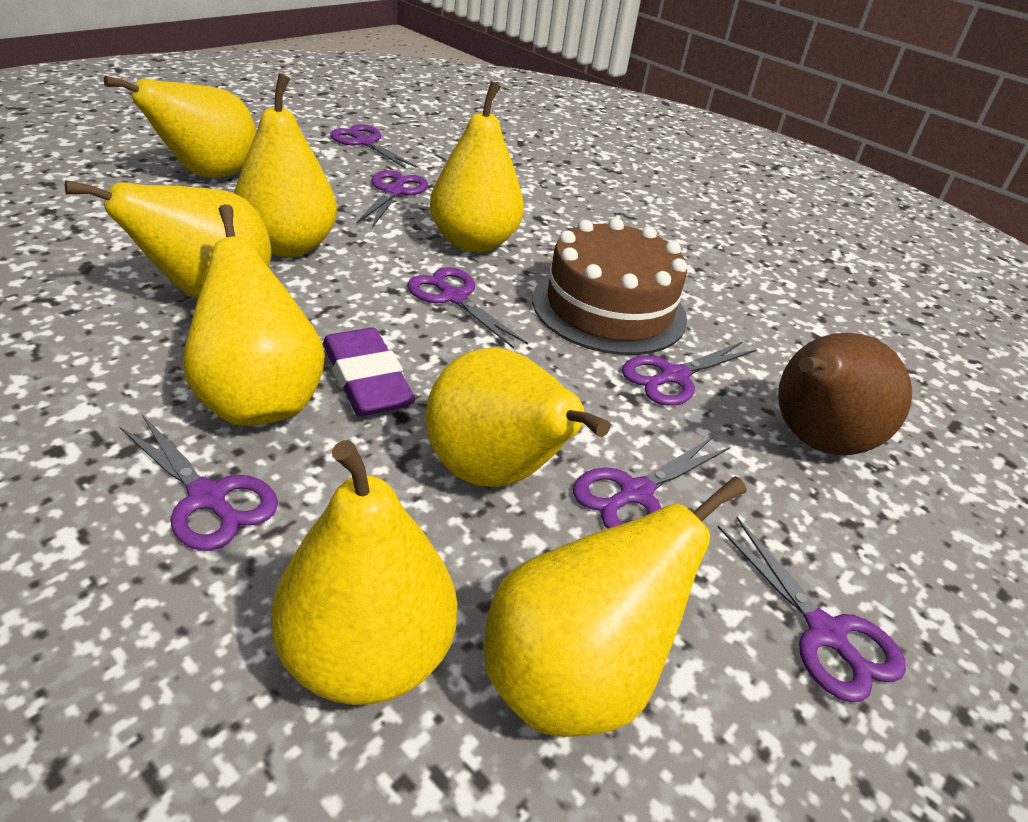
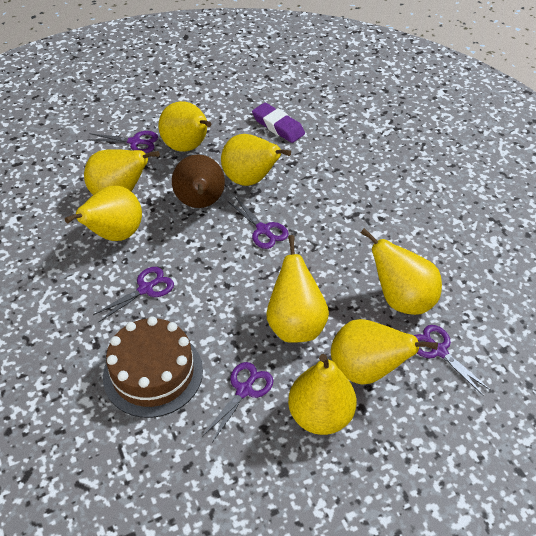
purple scissors: 7 -> 5

